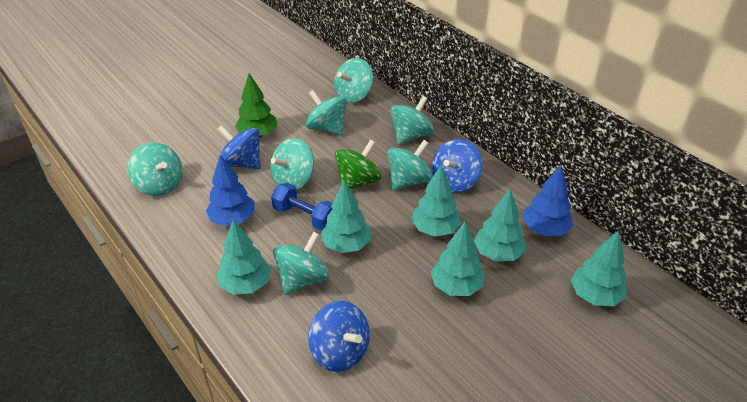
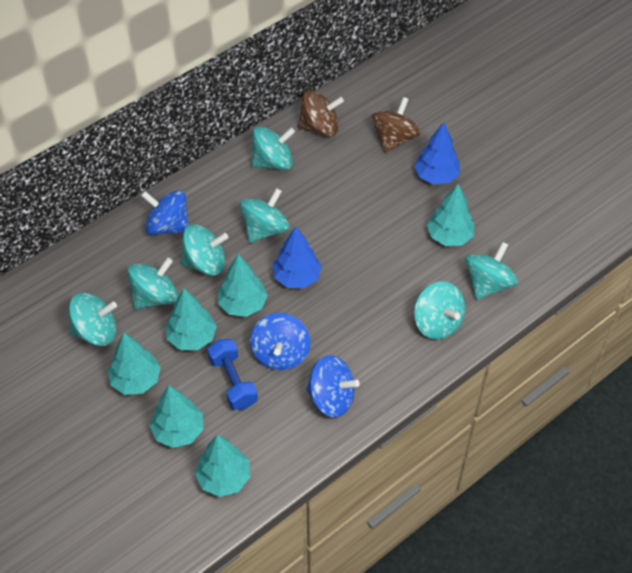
brown spinning top: 0 -> 2
green spinning top: 1 -> 0
green tree: 1 -> 0

